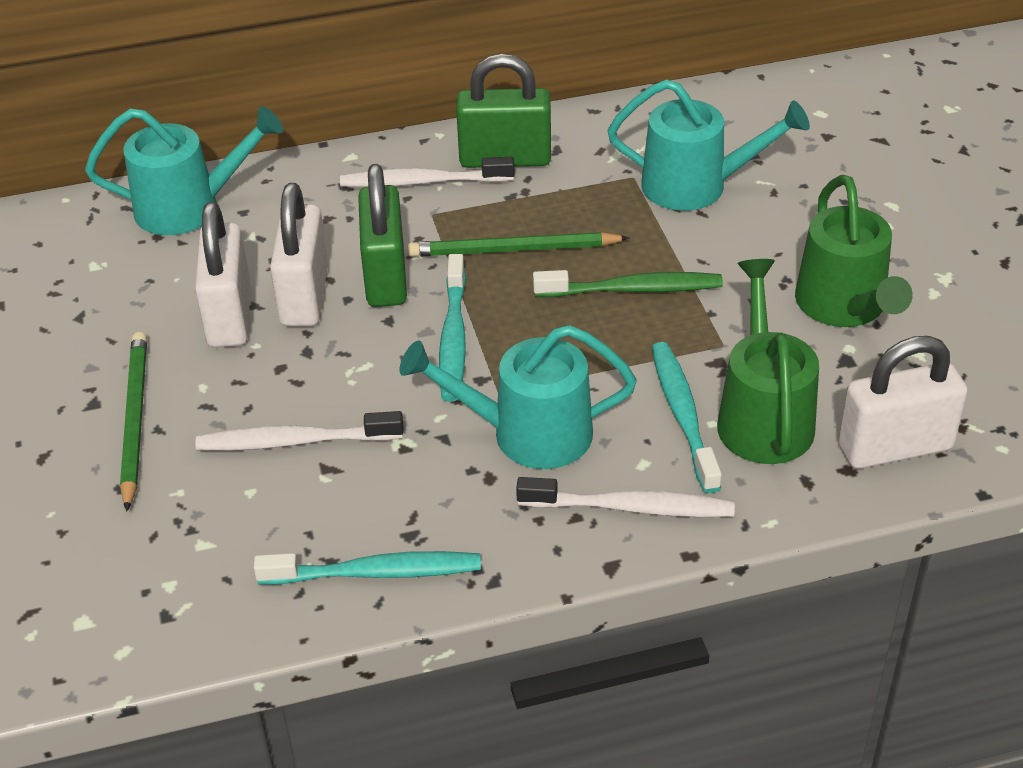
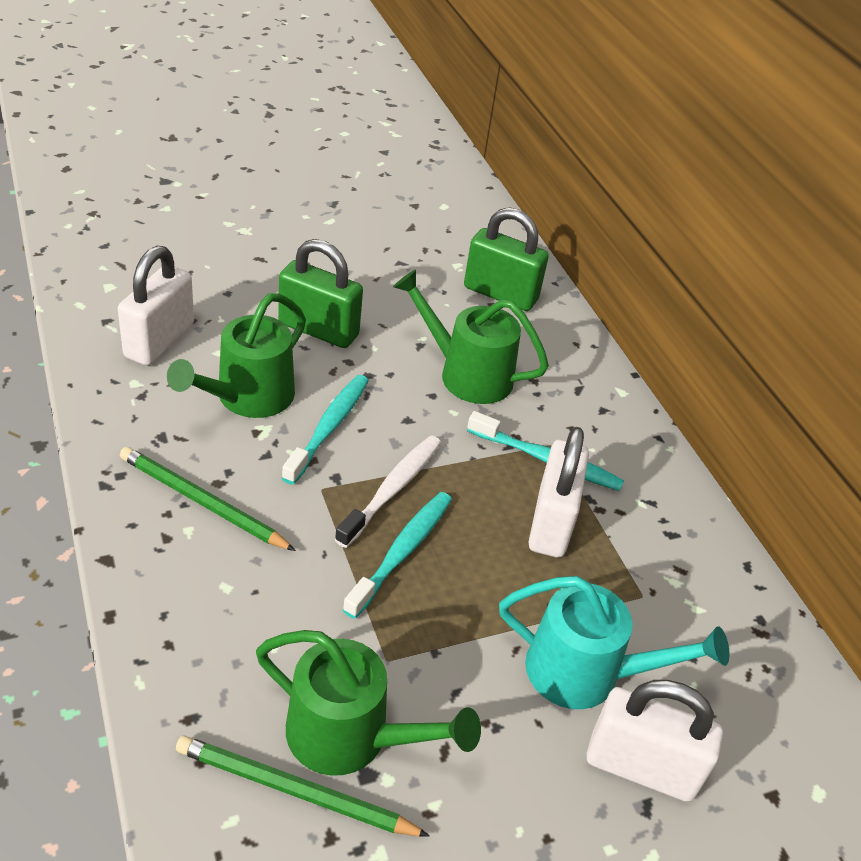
green toothbrush: 1 -> 0
green watering can: 2 -> 3
turquoise watering can: 3 -> 1
white toothbrush: 3 -> 1

